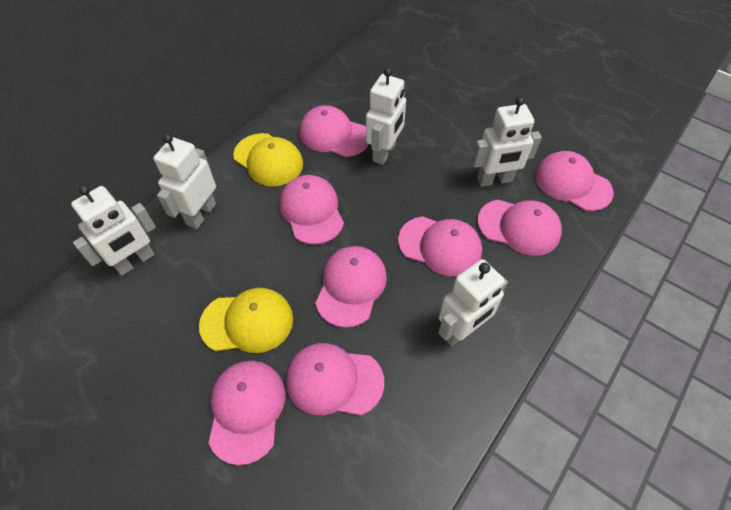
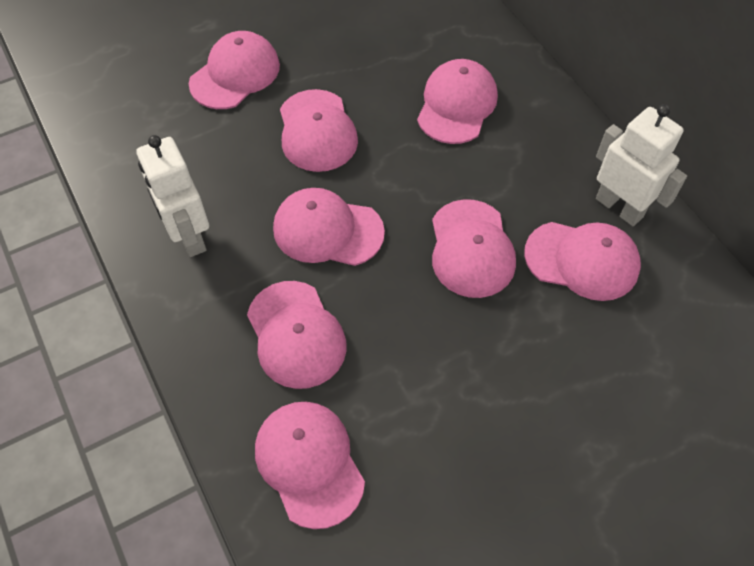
white robot: 5 -> 2
yellow cap: 2 -> 0

